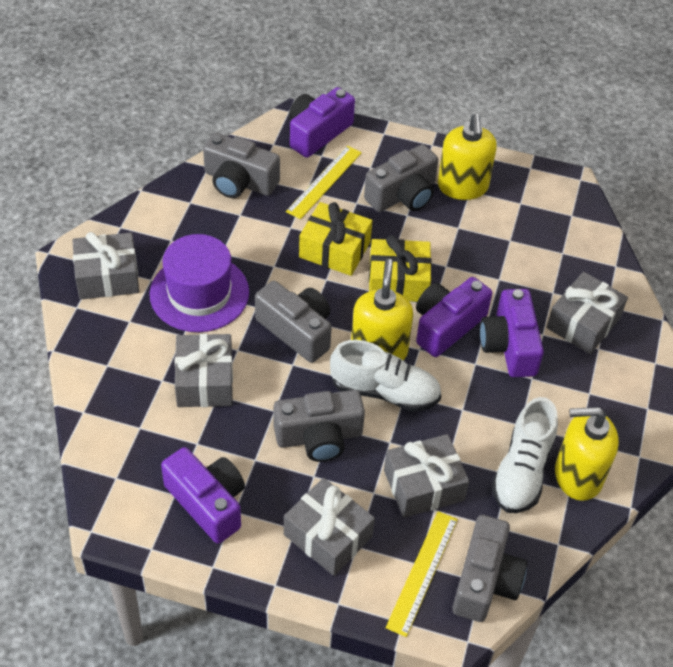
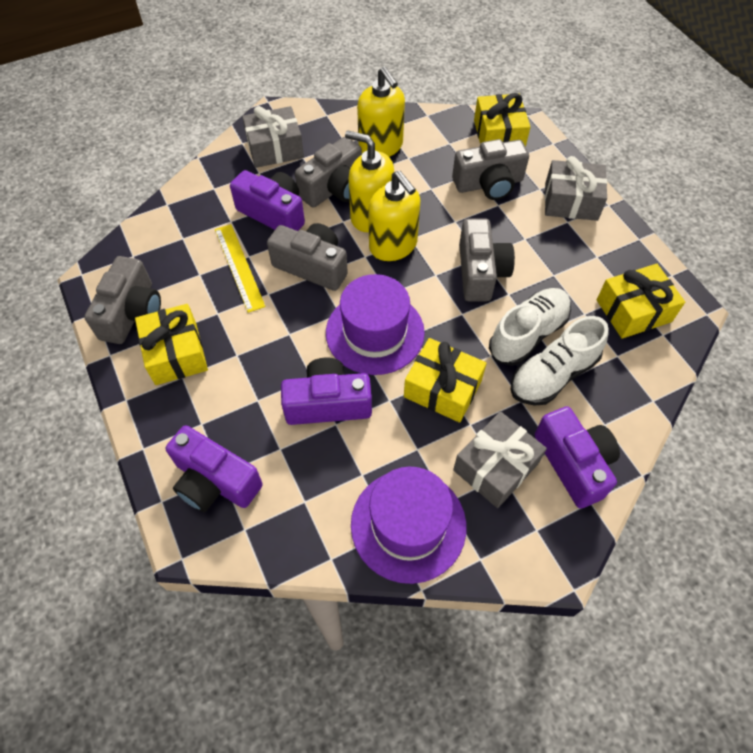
grey gift: 5 -> 3
purple hat: 1 -> 2
yellow gift: 2 -> 4
yellow ruler: 2 -> 1

